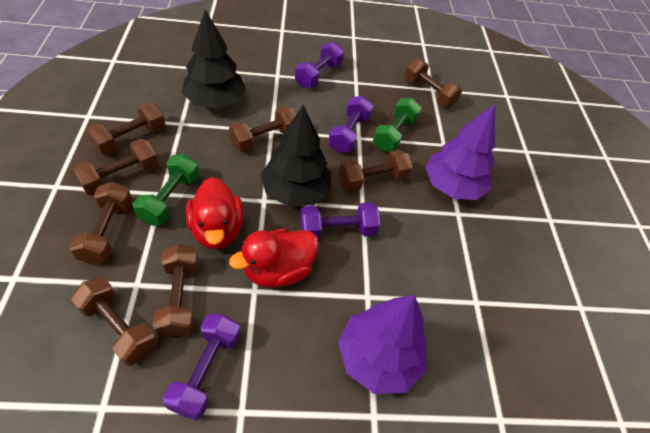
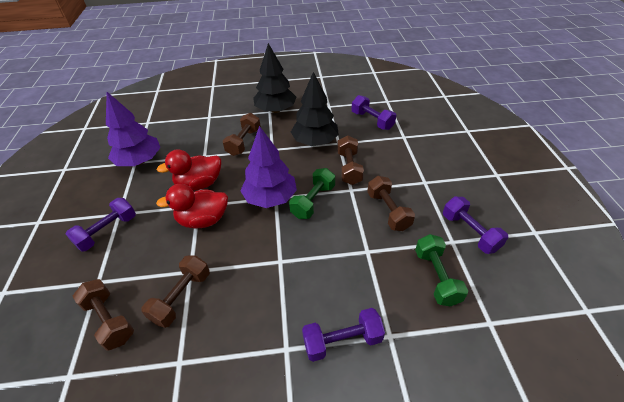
brown dumbbell: 8 -> 5

